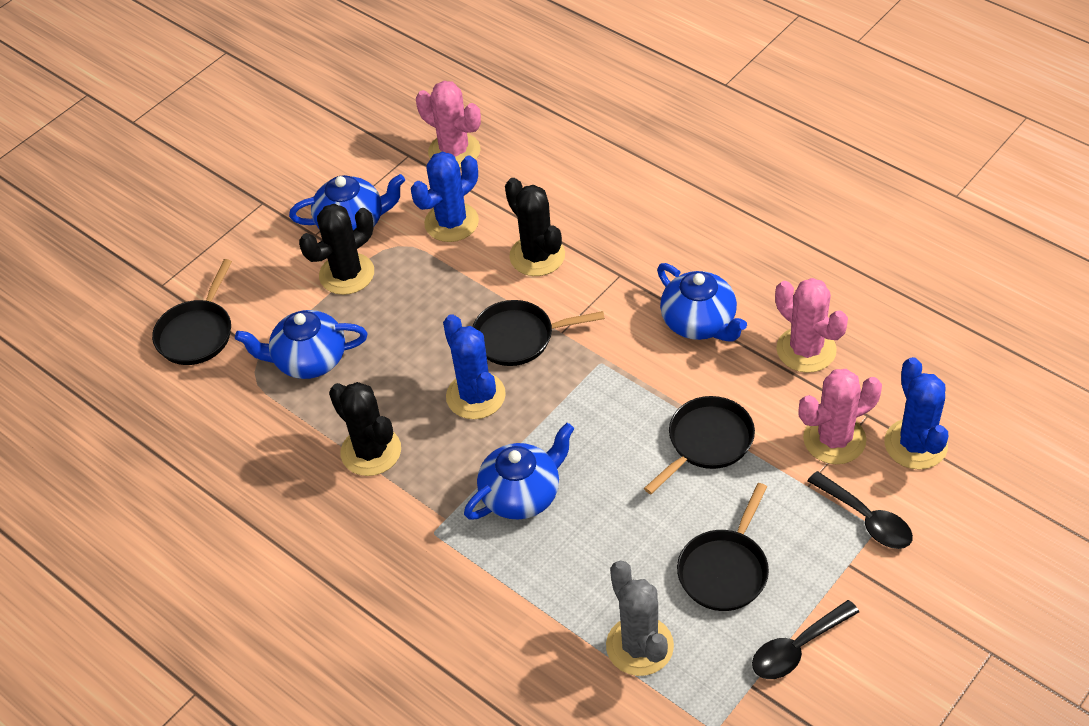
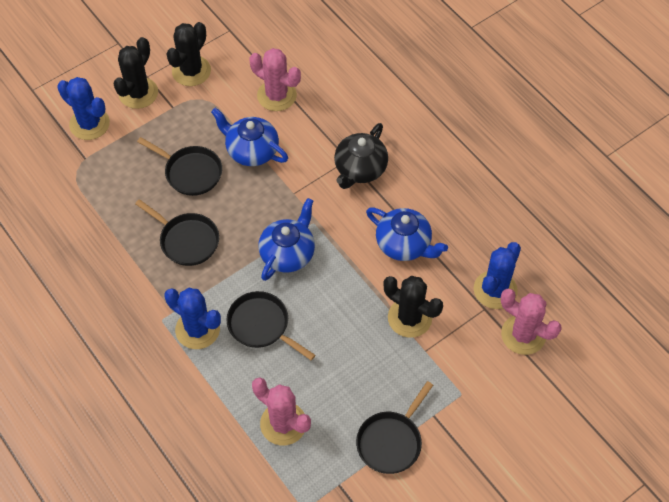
black spoon: 2 -> 0
black teapot: 0 -> 1
blue teapot: 4 -> 3
grey cactus: 1 -> 0

